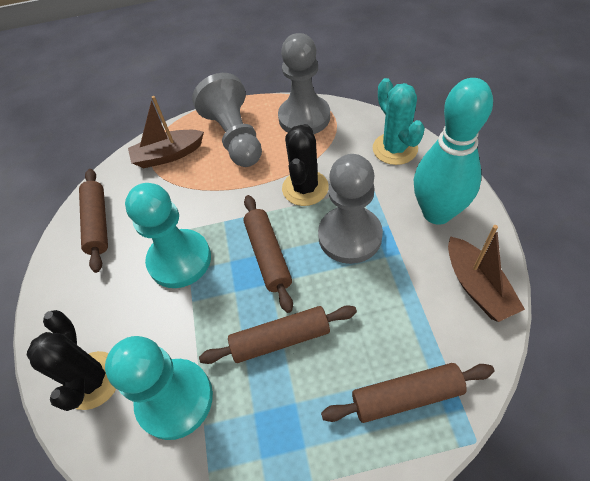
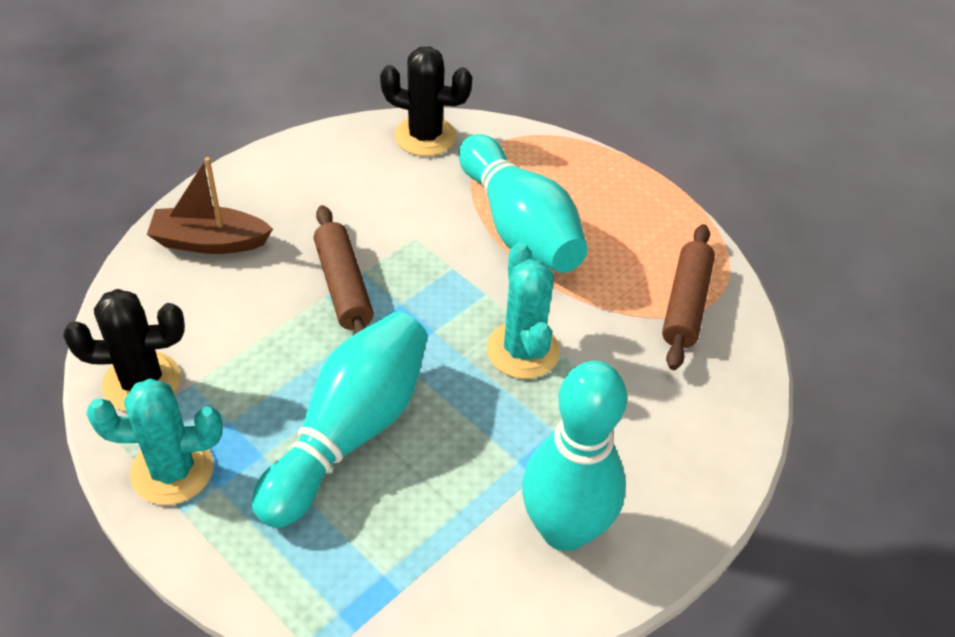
brown boat: 2 -> 1
brown rolling pin: 4 -> 2
grey pawn: 3 -> 0
turquoise bowling pin: 1 -> 3
turquoise cactus: 1 -> 2
turquoise pawn: 2 -> 0

